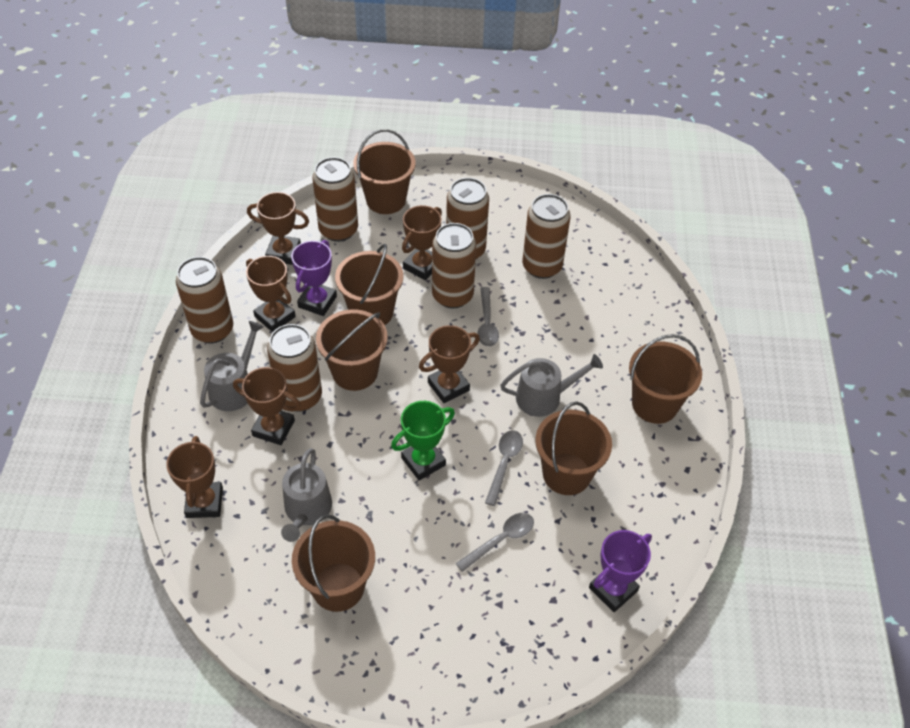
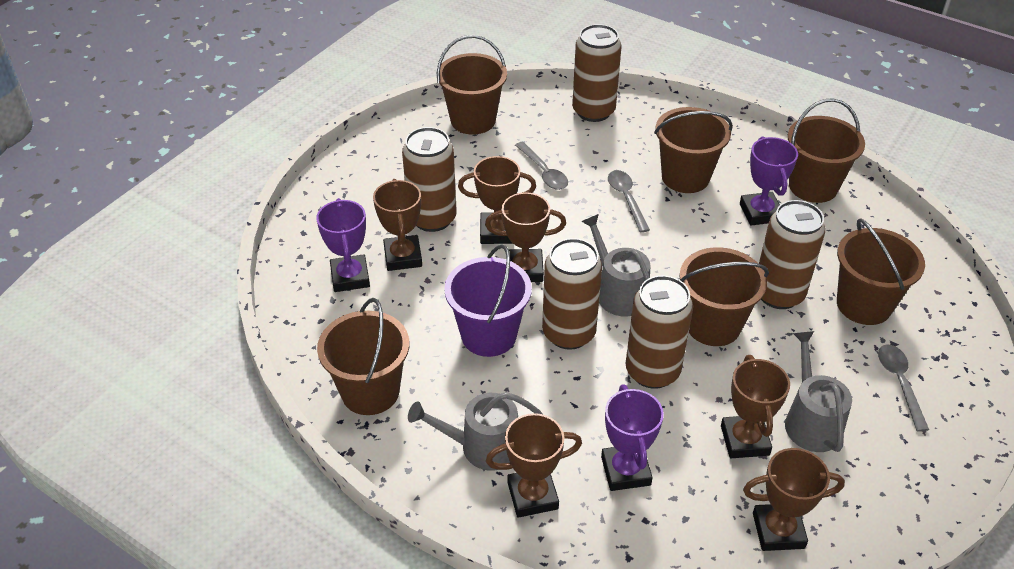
brown can: 6 -> 5
green trophy: 1 -> 0
purple bucket: 0 -> 1
purple trophy: 2 -> 3

